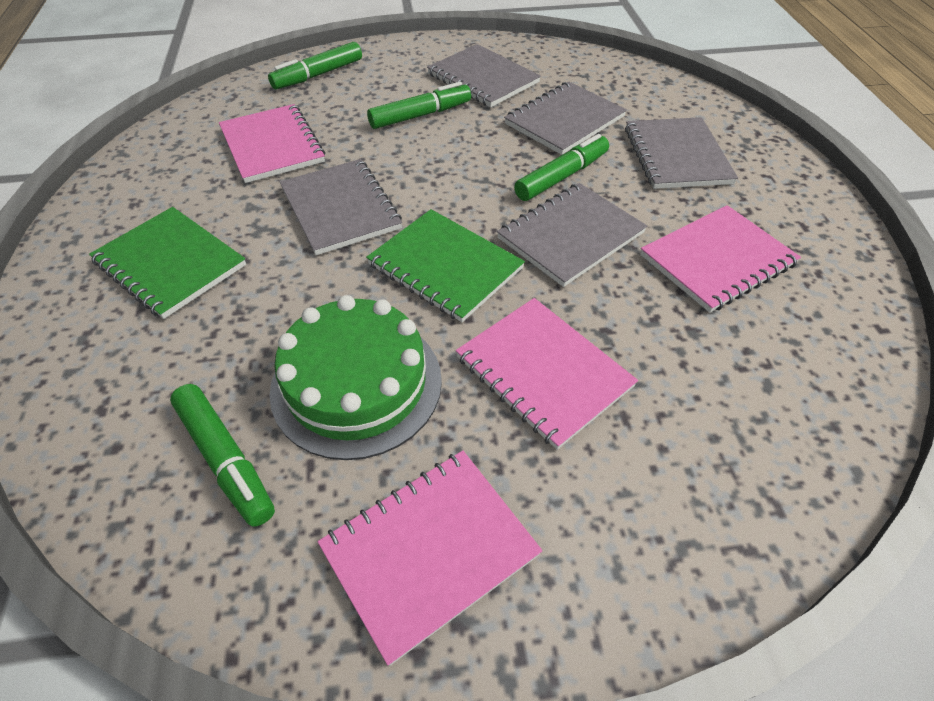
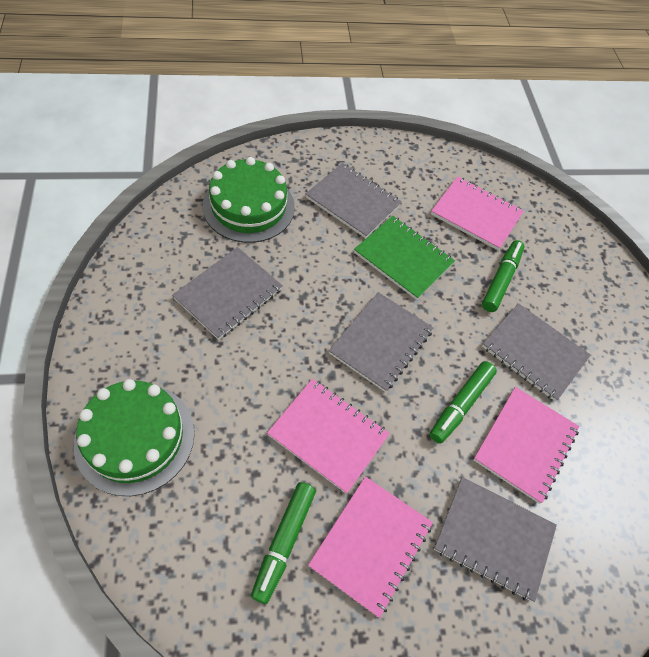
green cake: 1 -> 2
green marker: 4 -> 3
green notebook: 2 -> 1

